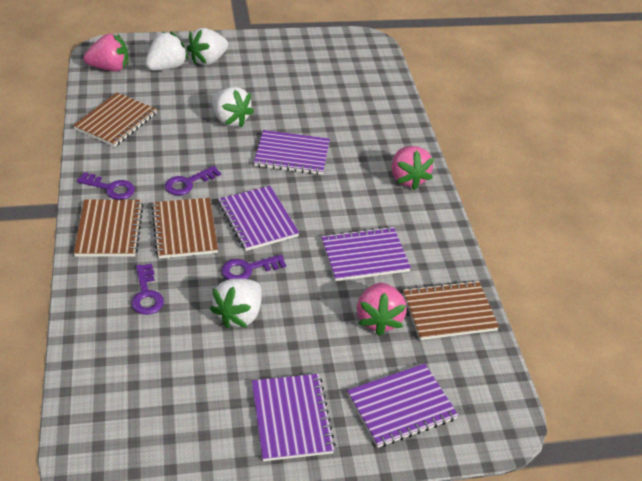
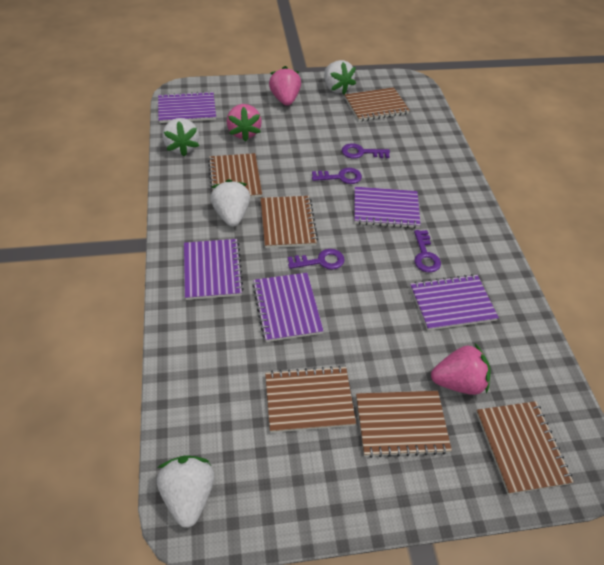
brown notebook: 4 -> 6

